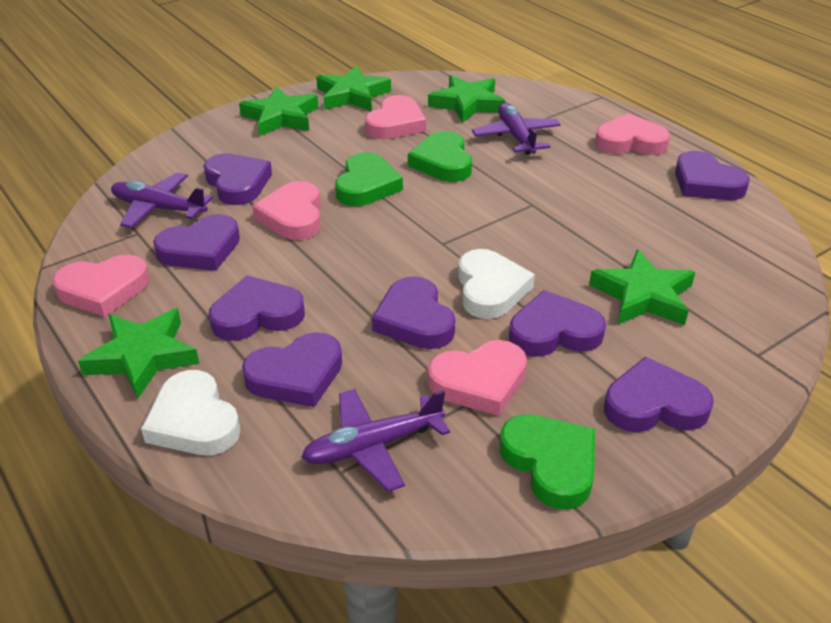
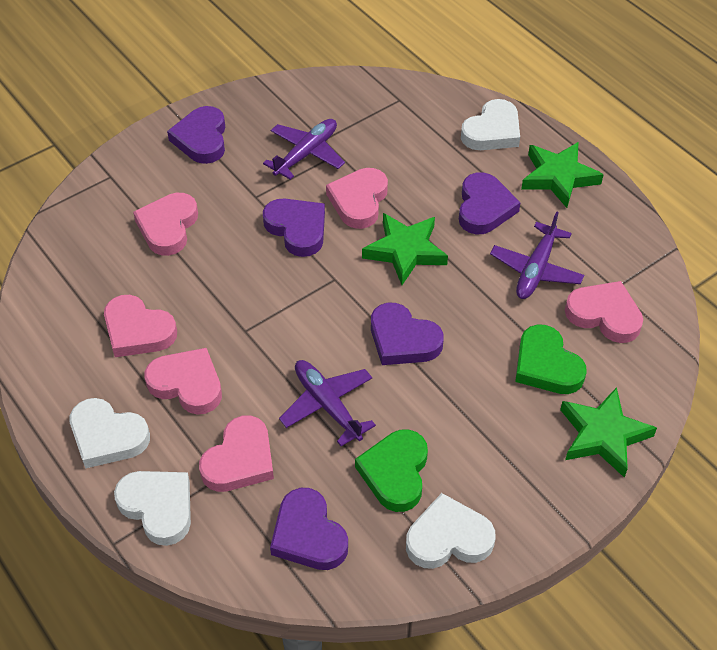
green heart: 3 -> 2
green star: 5 -> 3
pink heart: 5 -> 6
purple heart: 8 -> 5
white heart: 2 -> 4

